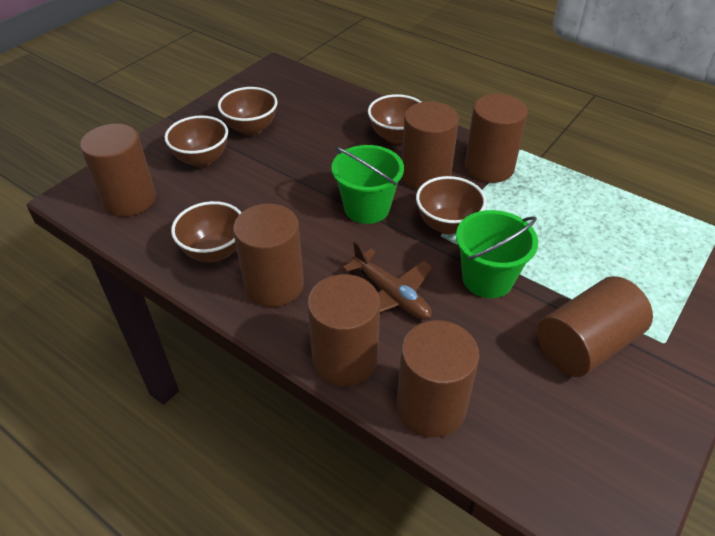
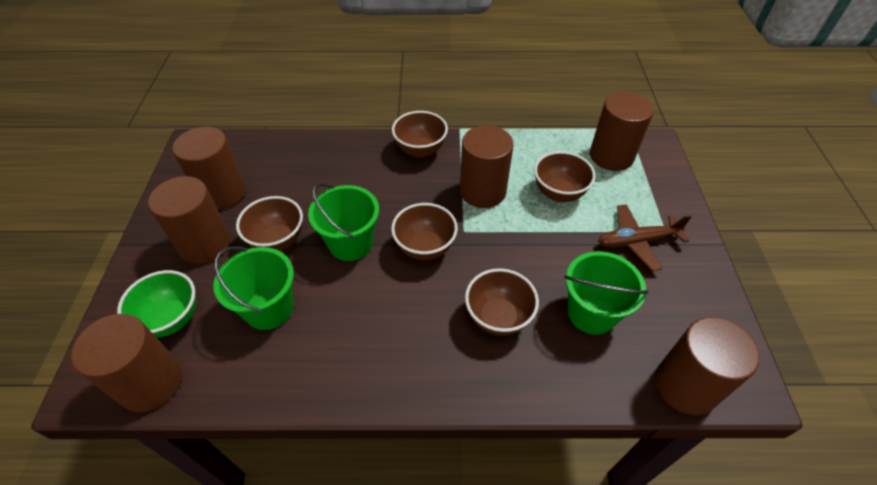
brown cylinder: 7 -> 6
green bowl: 0 -> 1
green bucket: 2 -> 3

